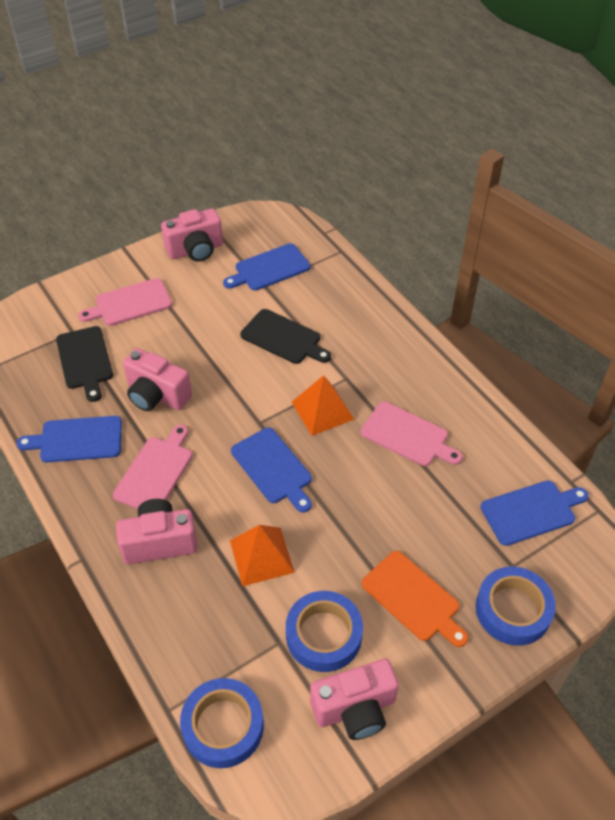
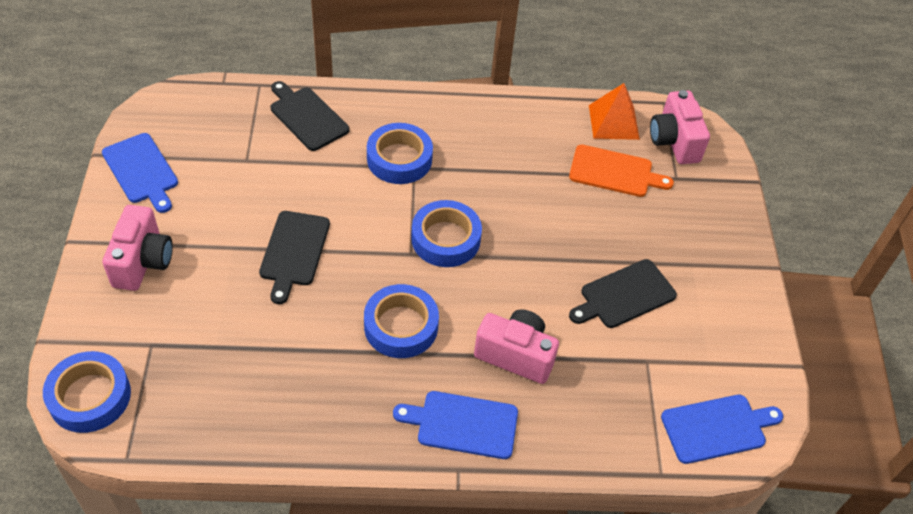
black cutting board: 2 -> 3
blue cutting board: 4 -> 3
blue tape: 3 -> 4
orange pyramid: 2 -> 1
pink camera: 4 -> 3
pink cutting board: 3 -> 0

